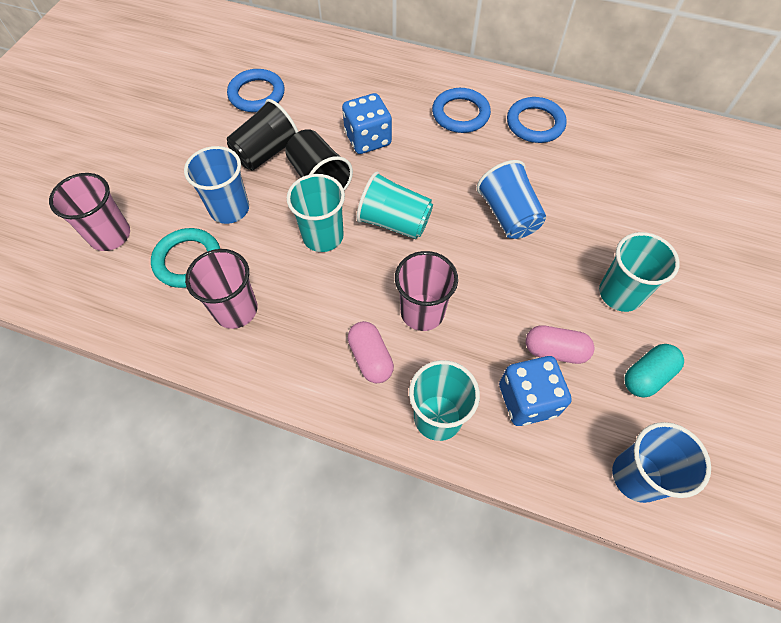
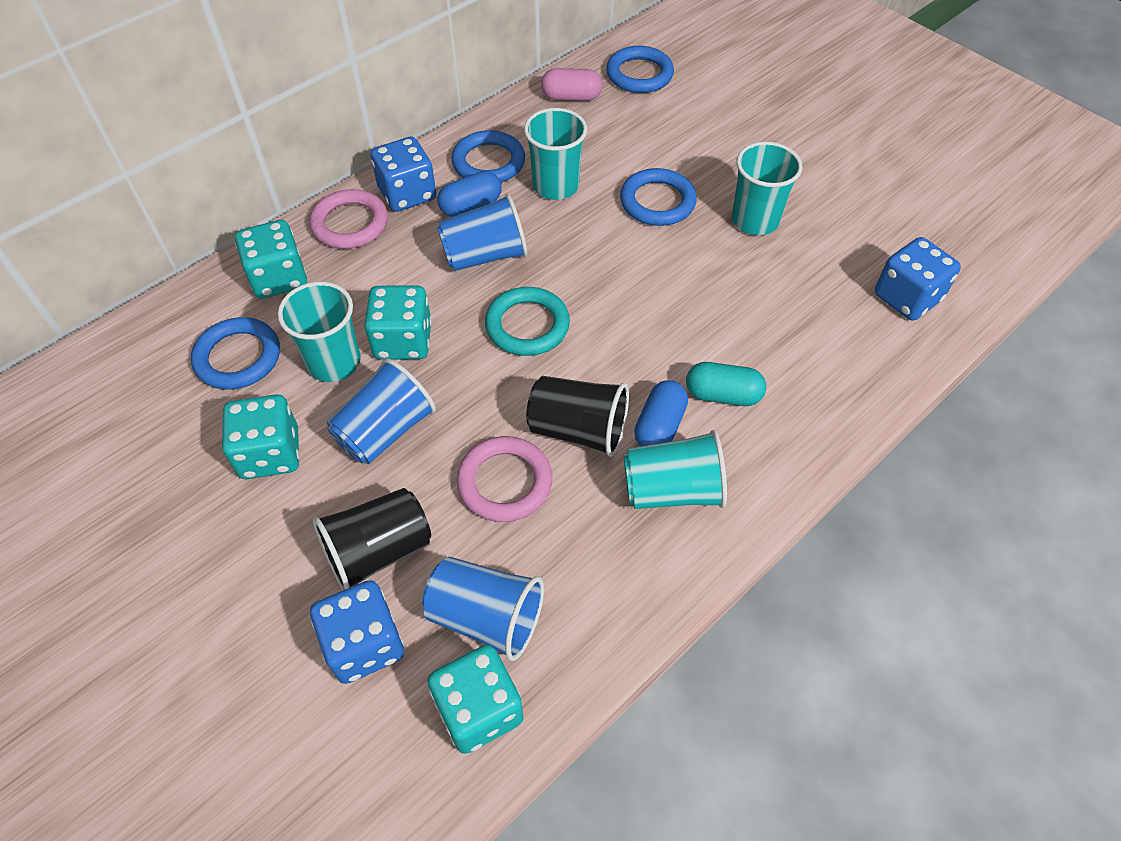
blue capsule: 0 -> 2
blue dice: 2 -> 3
blue ring: 3 -> 4
pink capsule: 2 -> 1
pink cup: 3 -> 0
pink ring: 0 -> 2
turquoise dice: 0 -> 4

